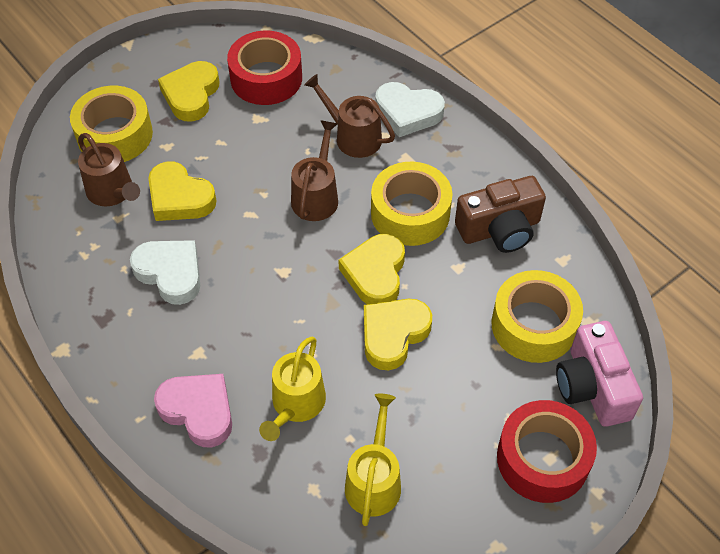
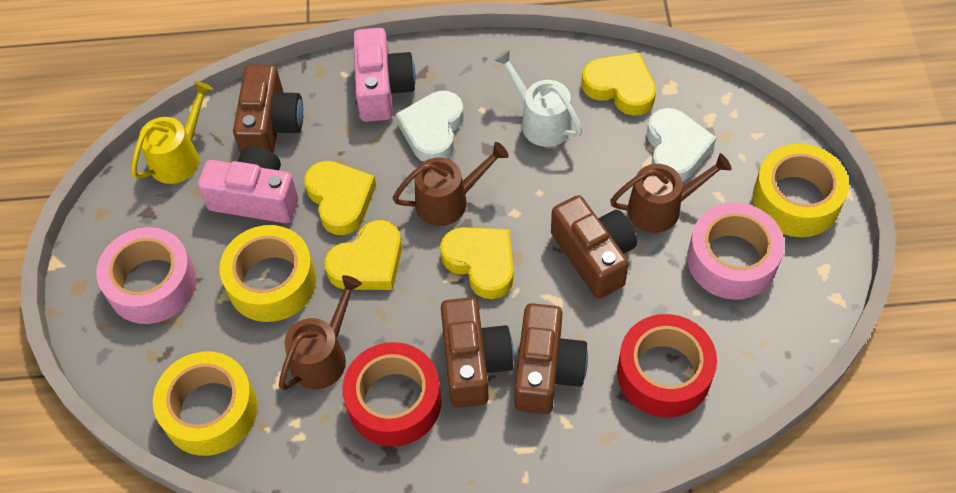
brown camera: 1 -> 4
pink camera: 1 -> 2
pink heart: 1 -> 0
pink tape: 0 -> 2
white watering can: 0 -> 1
yellow watering can: 2 -> 1

